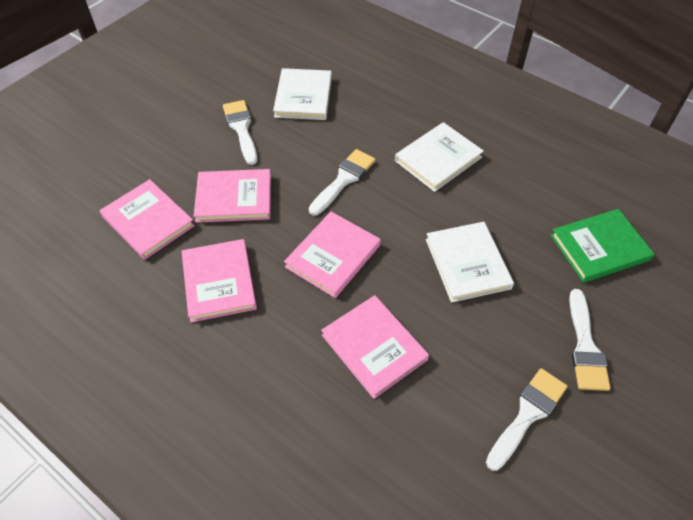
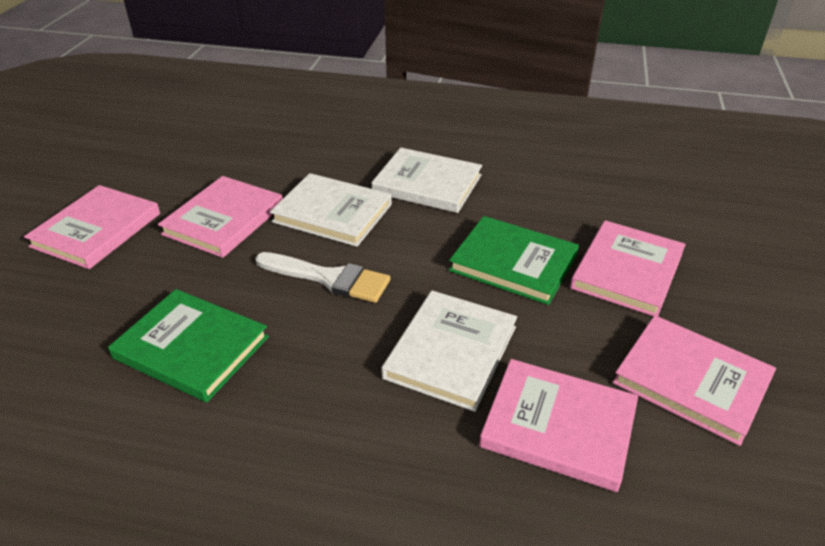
green book: 1 -> 2
white brush: 4 -> 1

